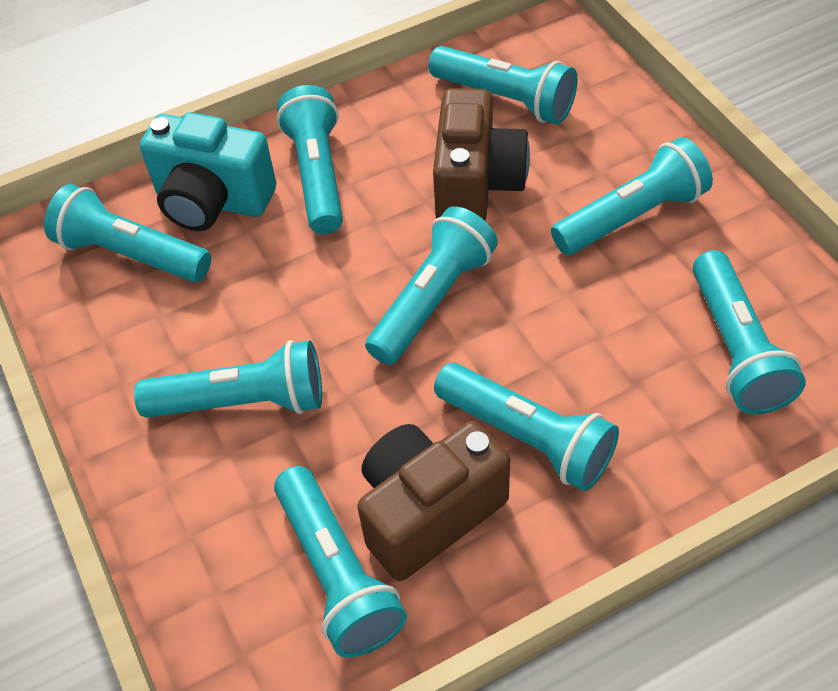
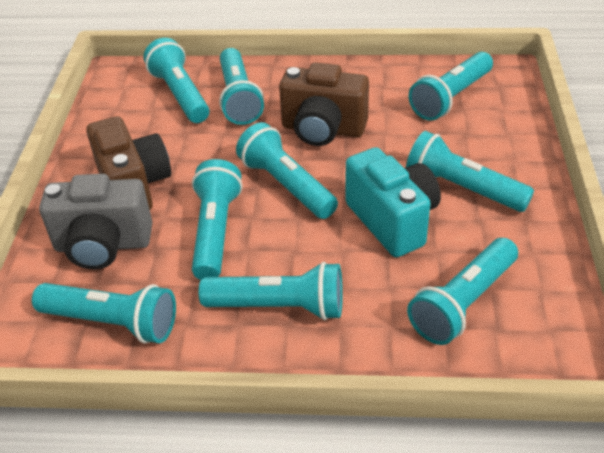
grey camera: 0 -> 1

